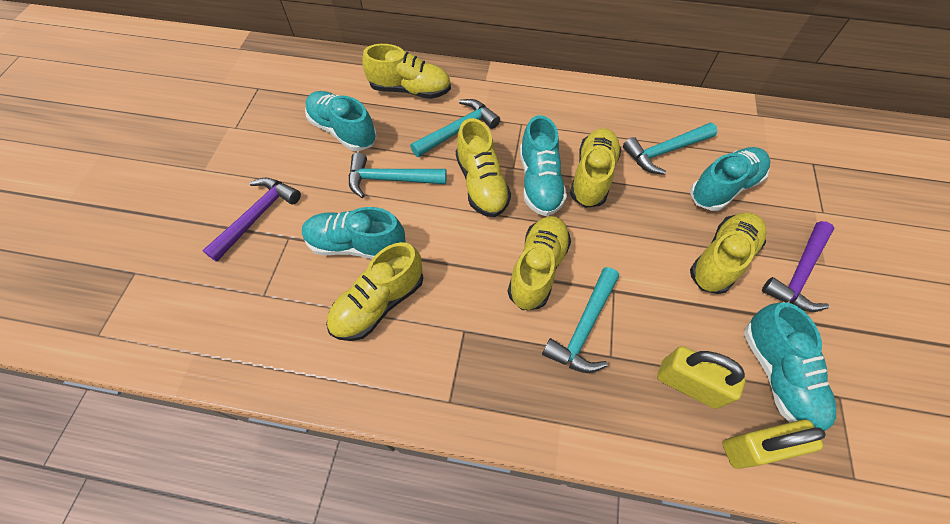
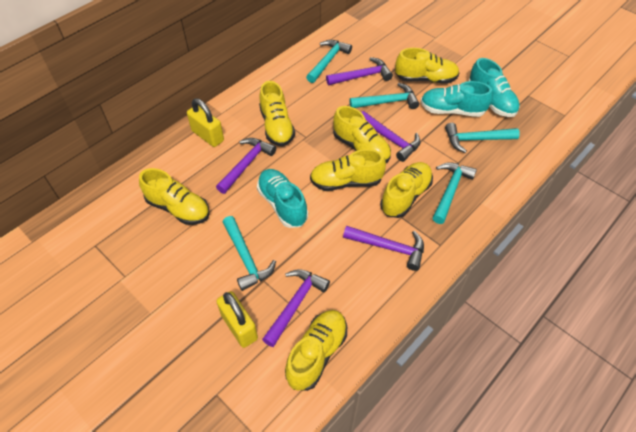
purple hammer: 2 -> 5
turquoise hammer: 4 -> 5
turquoise shoe: 5 -> 3
yellow shoe: 6 -> 7

